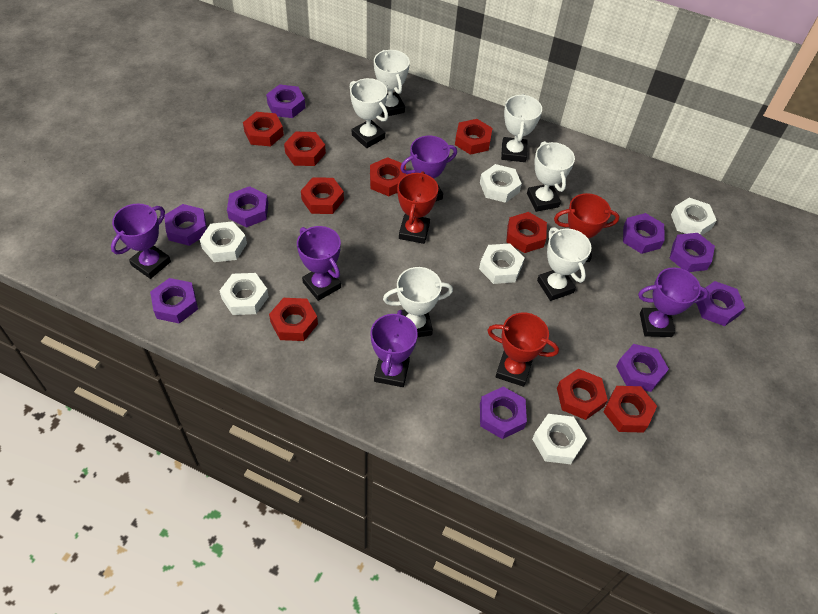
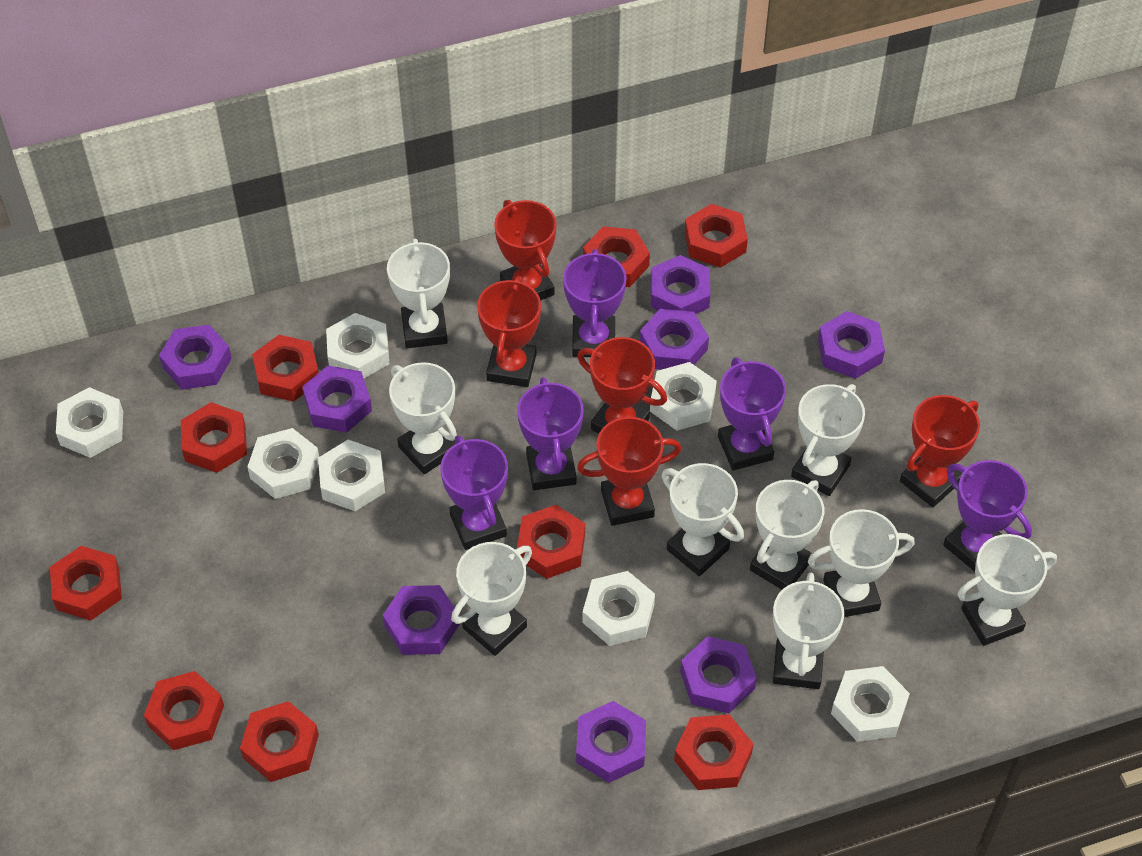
purple nut: 9 -> 8
red trophy: 3 -> 5
white nut: 6 -> 7
white trophy: 6 -> 9

